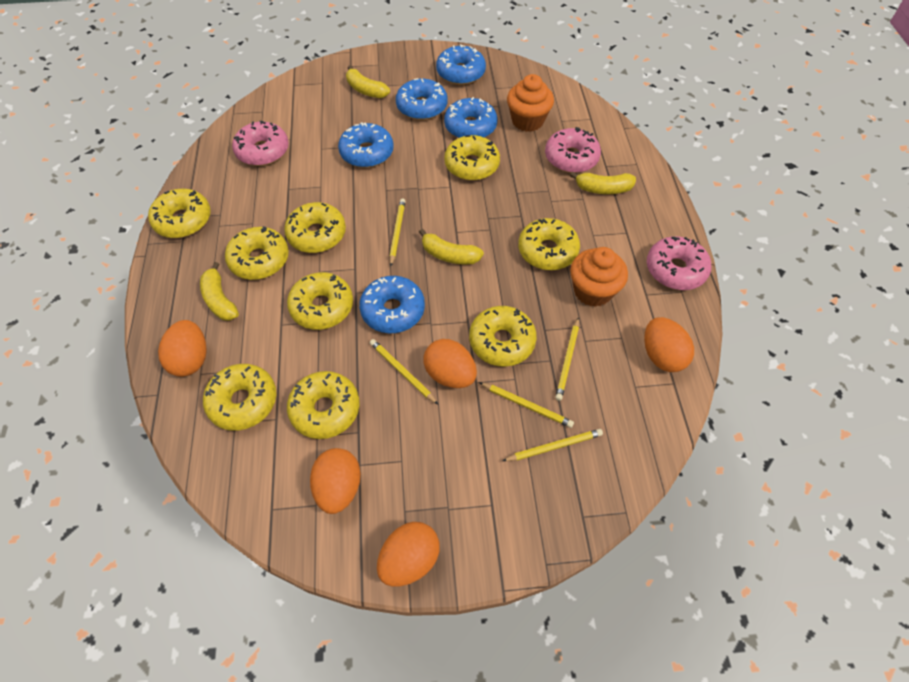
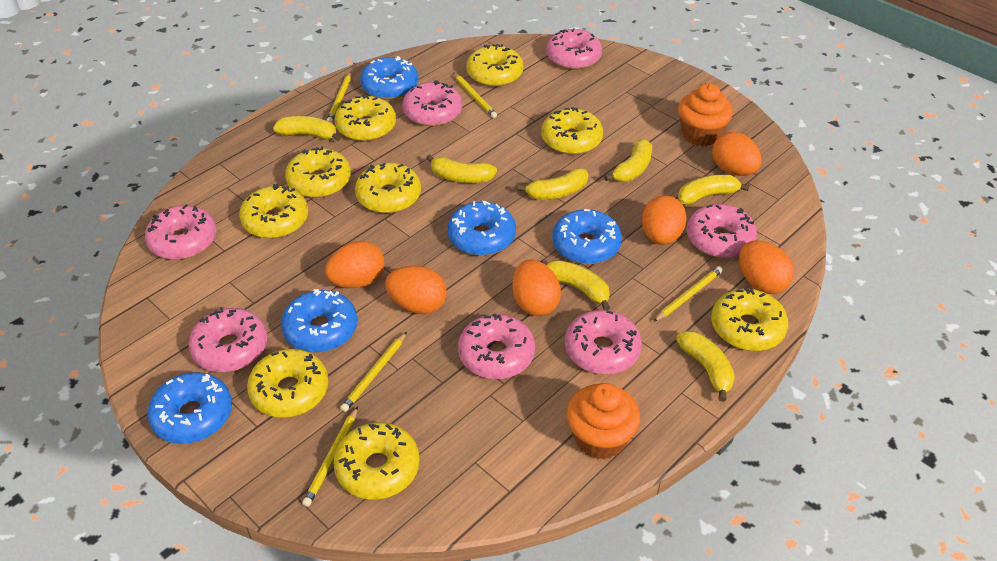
orange egg: 5 -> 6
pink donut: 3 -> 7
yellow banana: 4 -> 7

